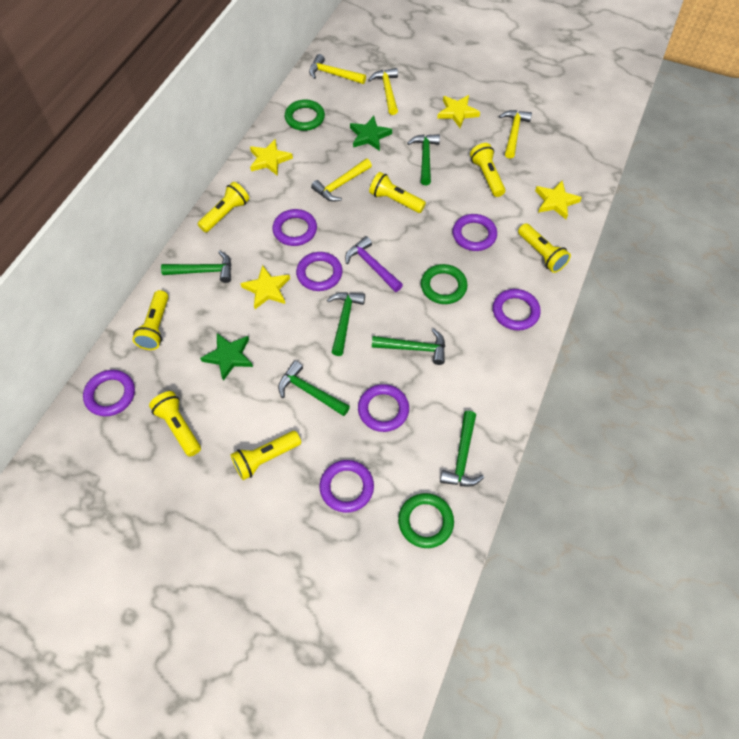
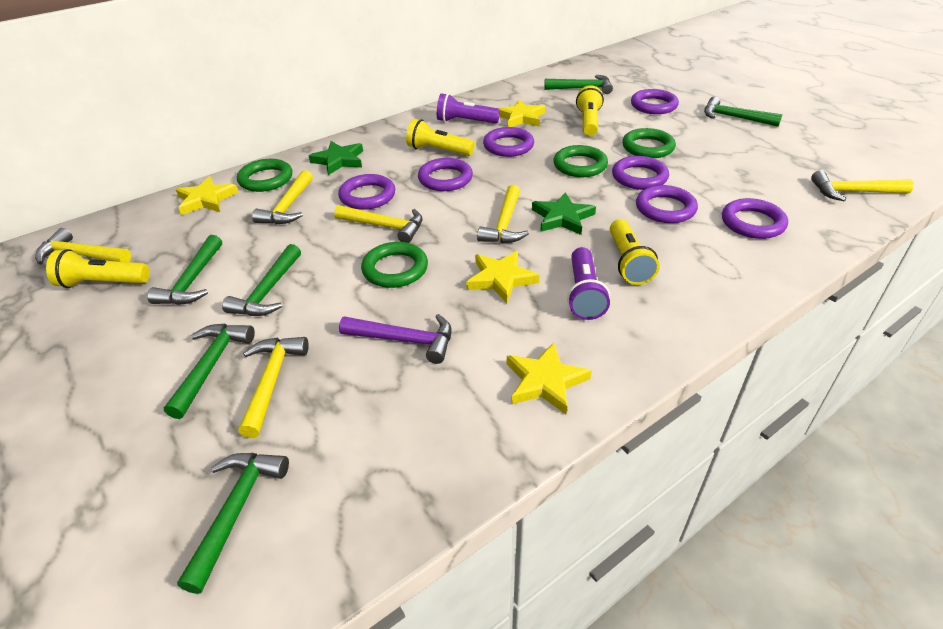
green ring: 3 -> 4
purple flashlight: 0 -> 2
yellow flashlight: 7 -> 4
yellow hammer: 4 -> 6

